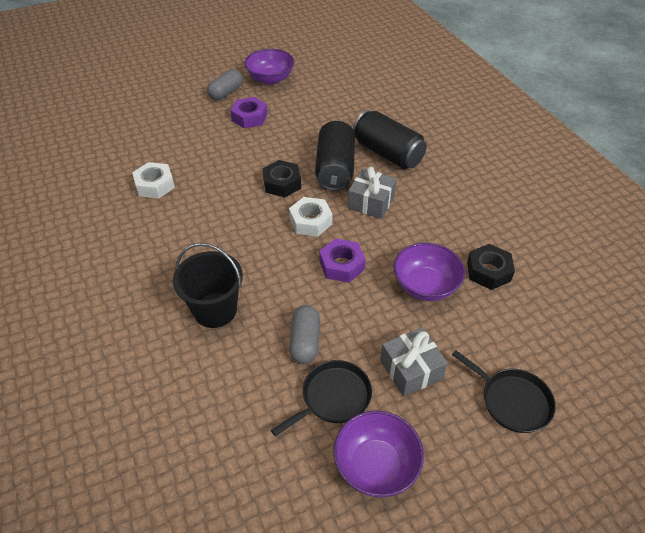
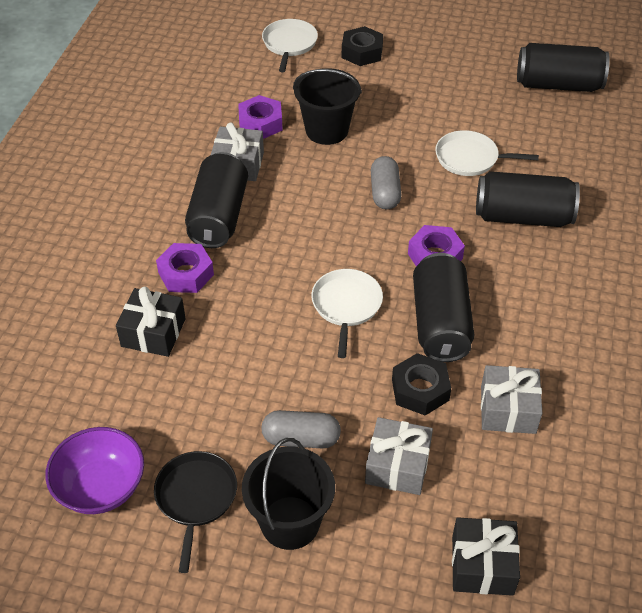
black bucket: 1 -> 2
black can: 2 -> 4
black gift: 0 -> 2
black pan: 2 -> 1
grey gift: 2 -> 3
purple bowl: 3 -> 1
purple nut: 2 -> 3
white nut: 2 -> 0
white pan: 0 -> 3

